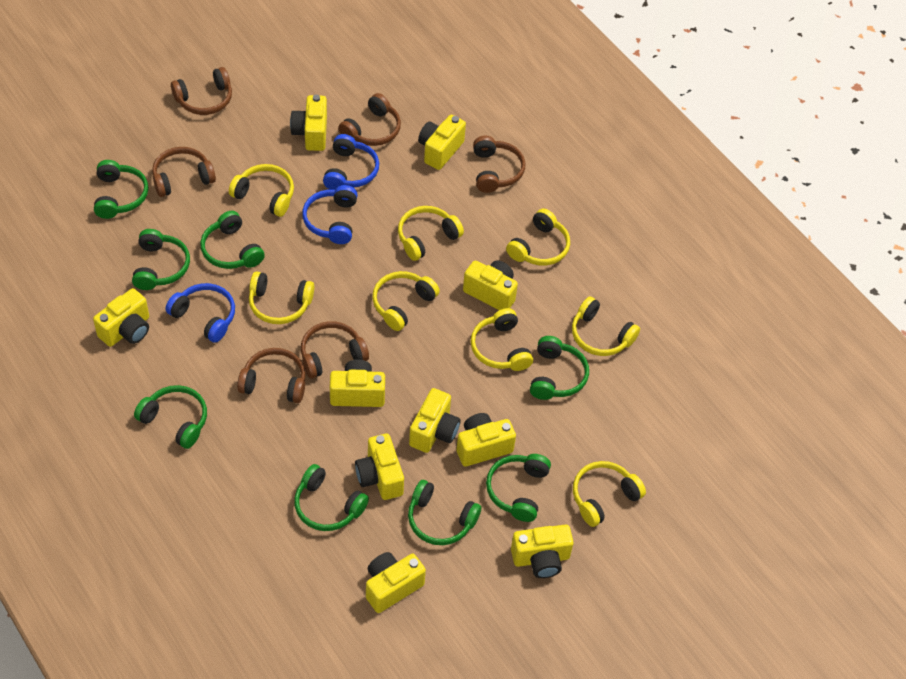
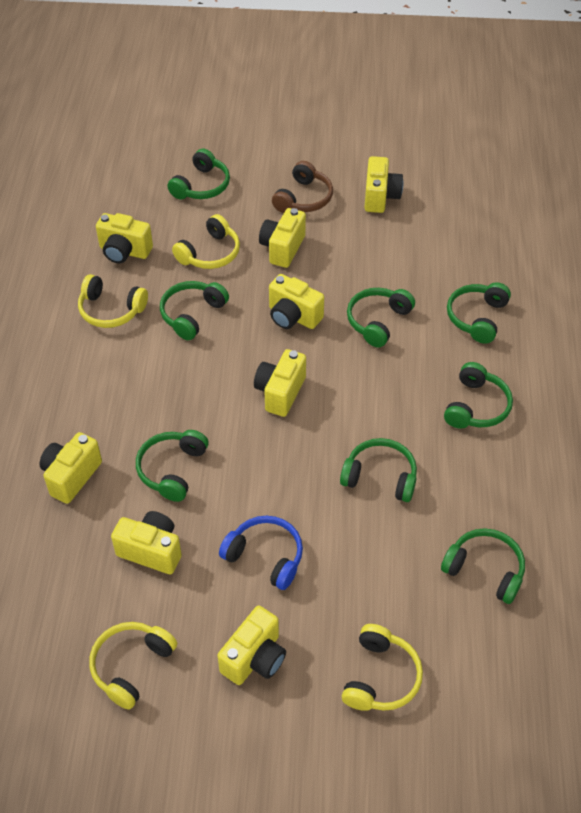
blue headphones: 3 -> 1
brown headphones: 6 -> 1
yellow camera: 10 -> 8
yellow headphones: 8 -> 4

